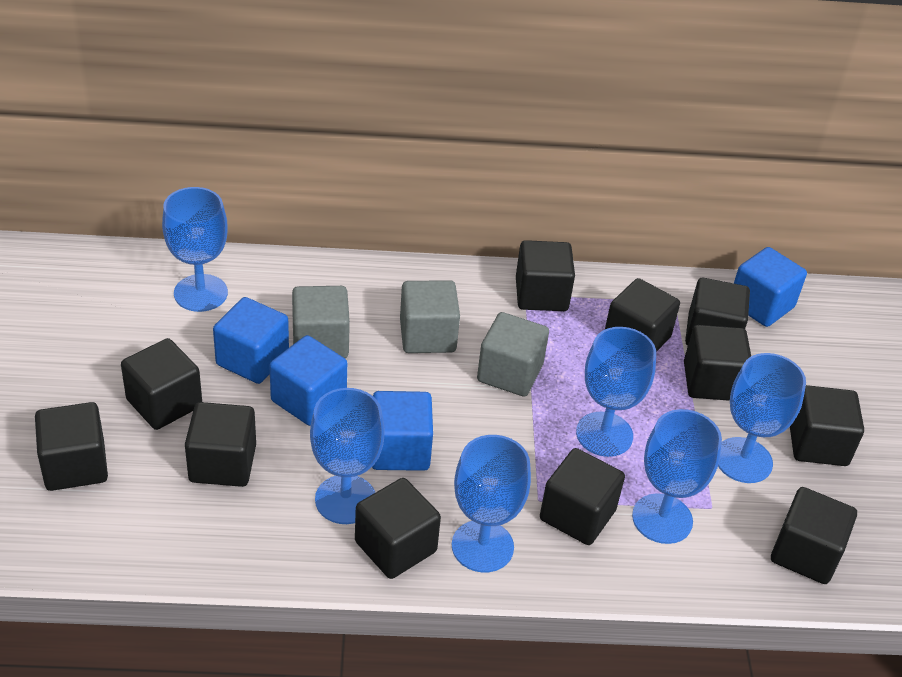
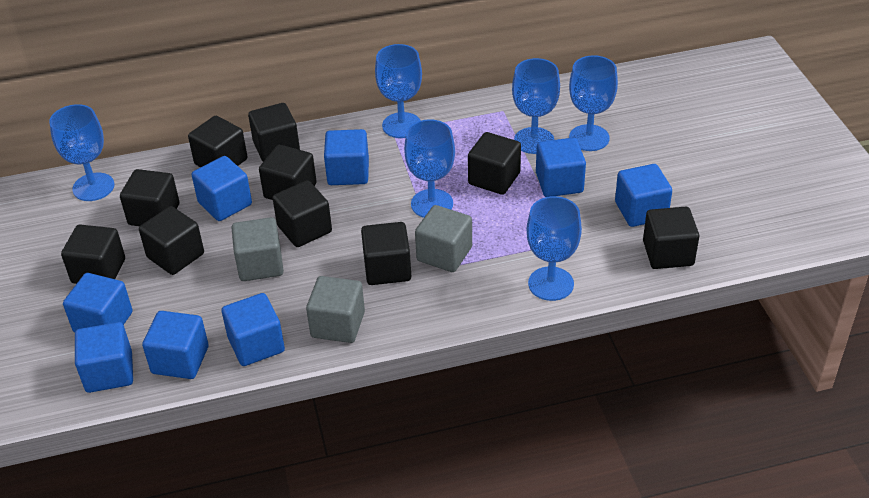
black cube: 11 -> 10
blue cube: 4 -> 8

